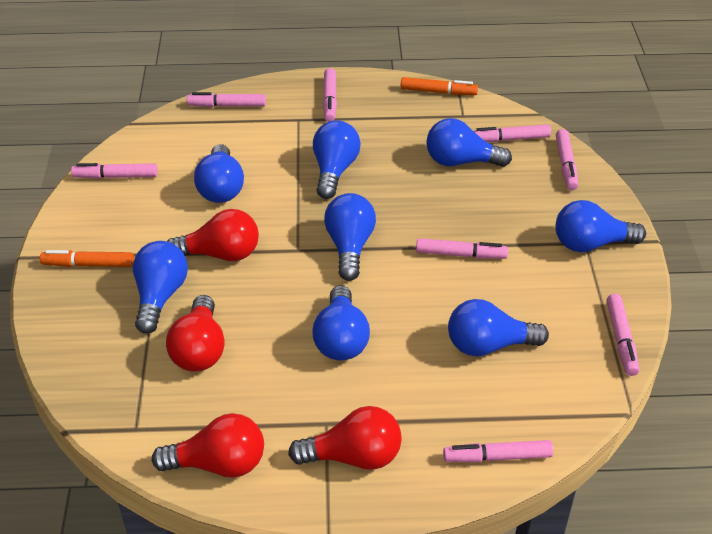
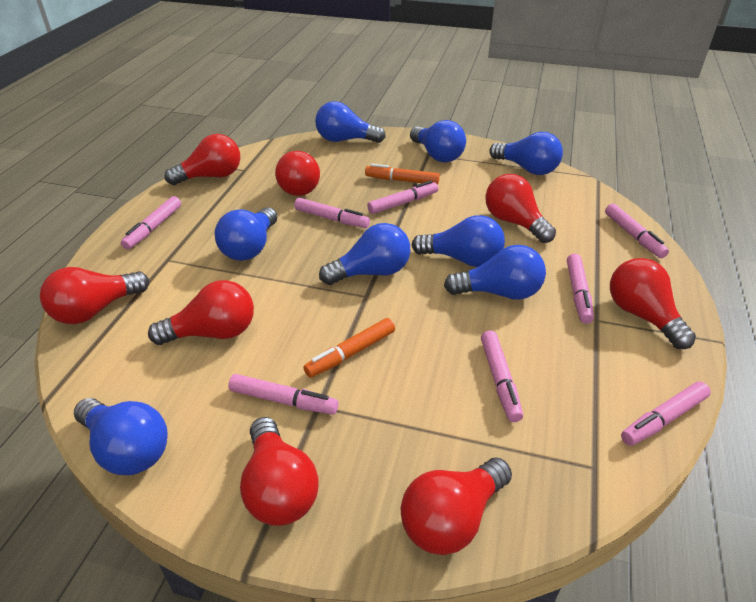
red light bulb: 4 -> 8

